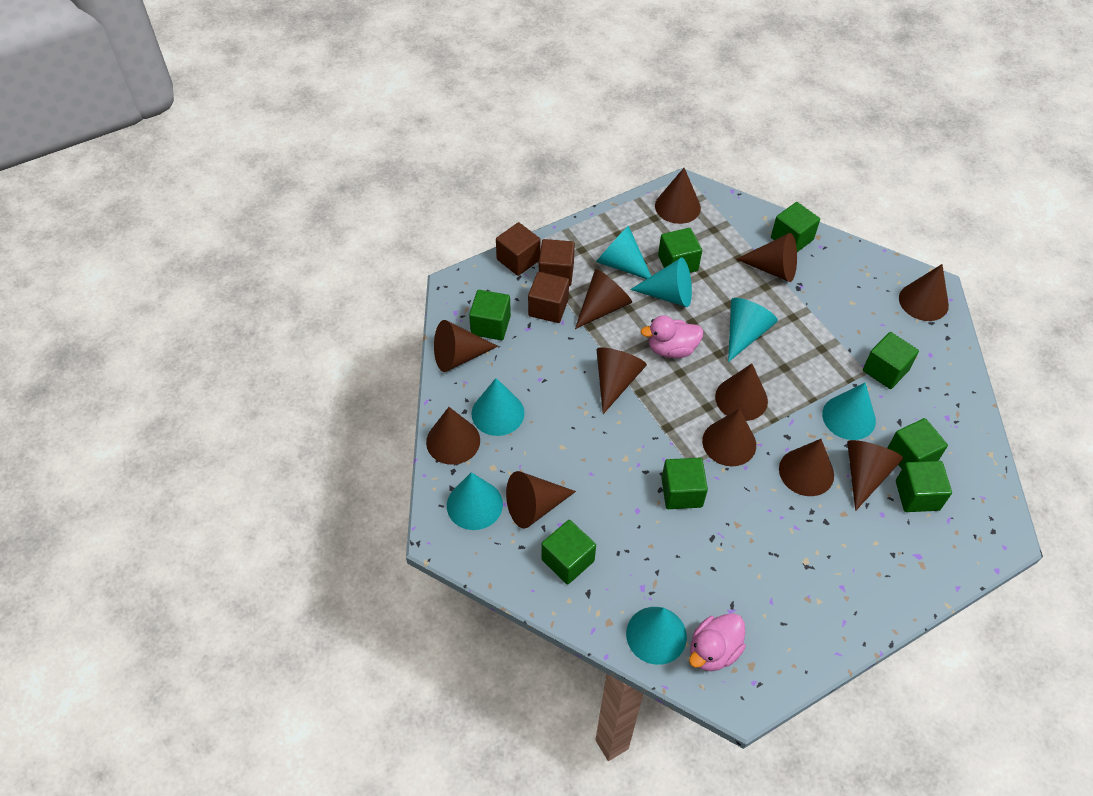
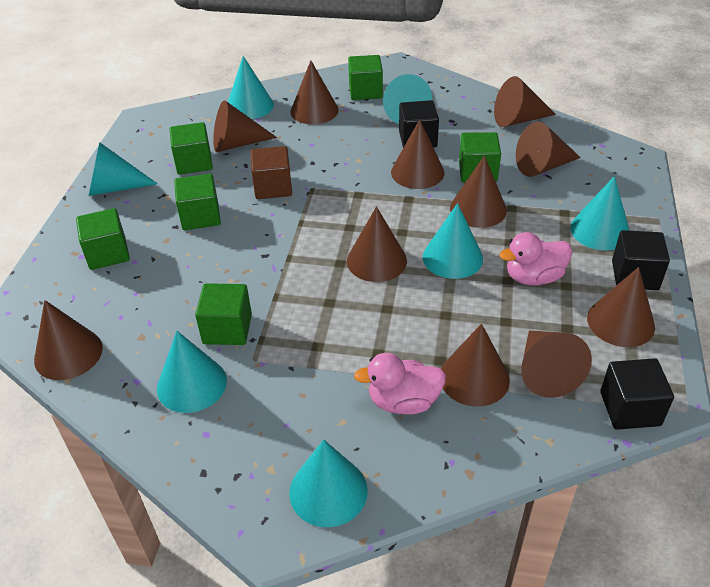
black cube: 0 -> 3
brown cone: 12 -> 11
brown cube: 3 -> 1
green cube: 8 -> 6

